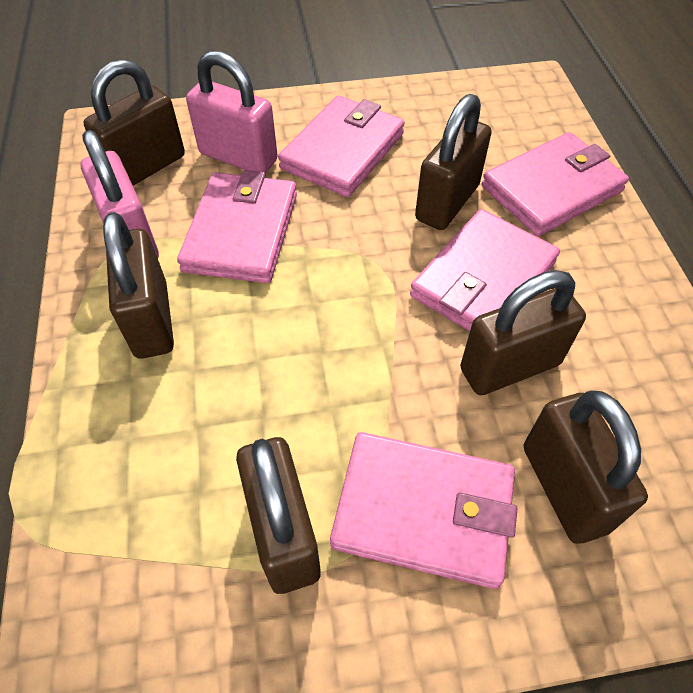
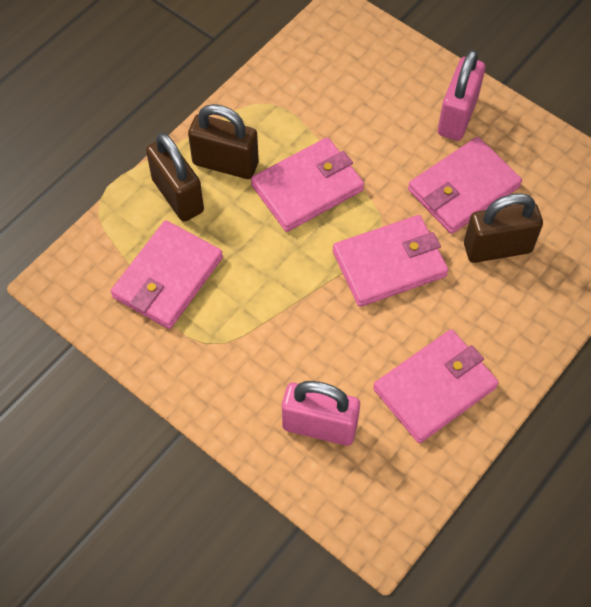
brown padlock: 6 -> 3

